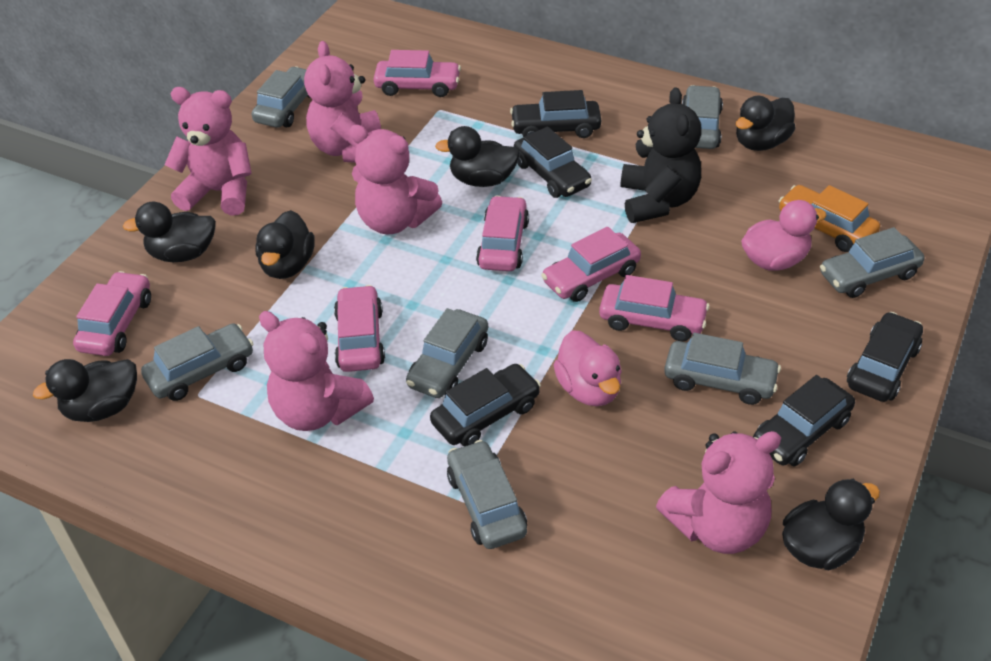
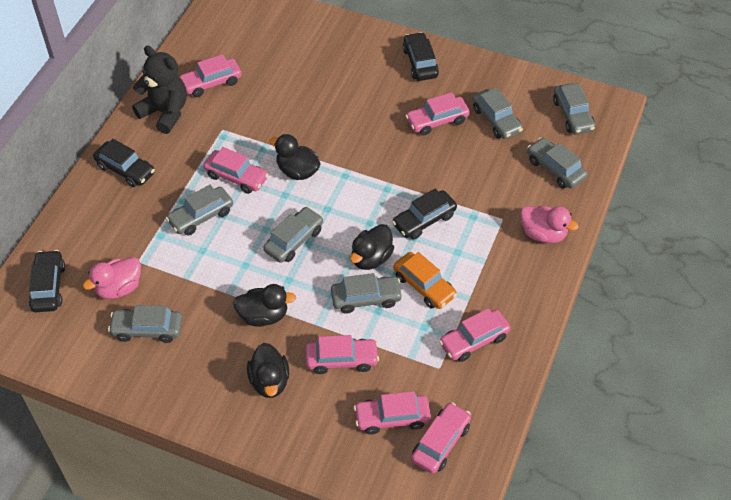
black car: 5 -> 4
black duck: 6 -> 4
pink car: 6 -> 7
pink teddy bear: 5 -> 0

